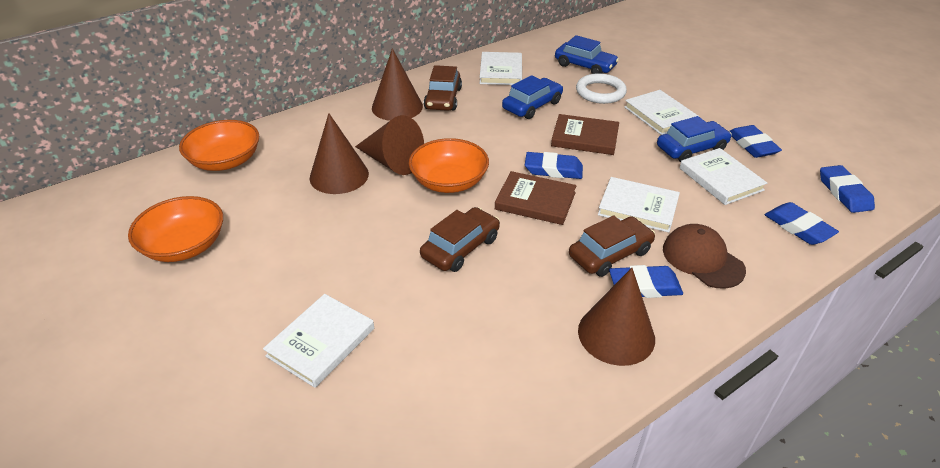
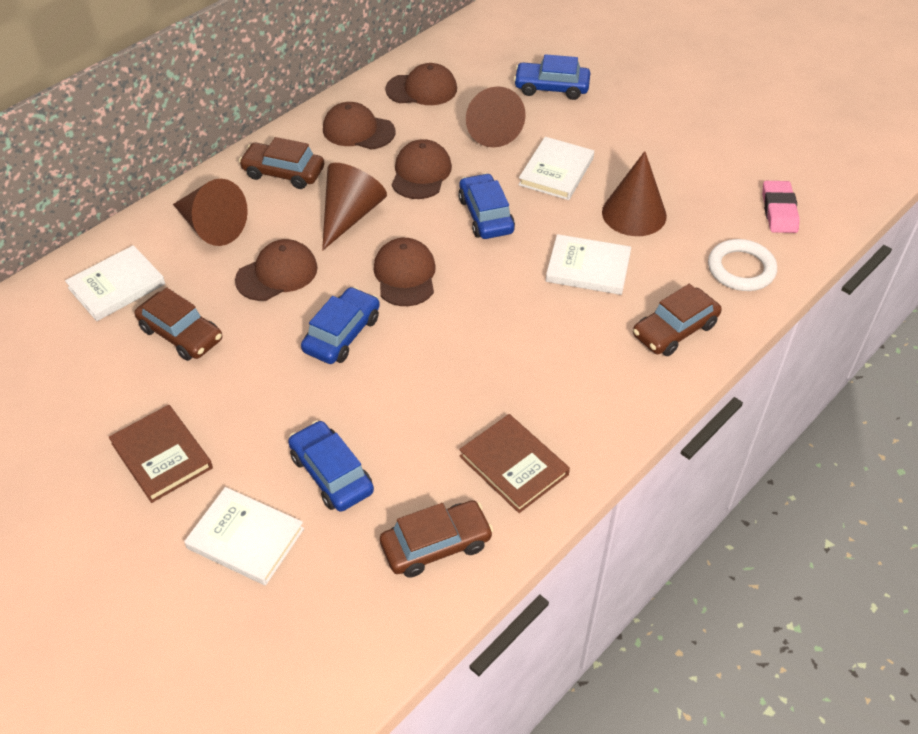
blue car: 3 -> 4
blue eraser: 5 -> 0
brown cap: 1 -> 5
brown car: 3 -> 4
orange bowl: 3 -> 0
pink eraser: 0 -> 1
white book: 5 -> 4

